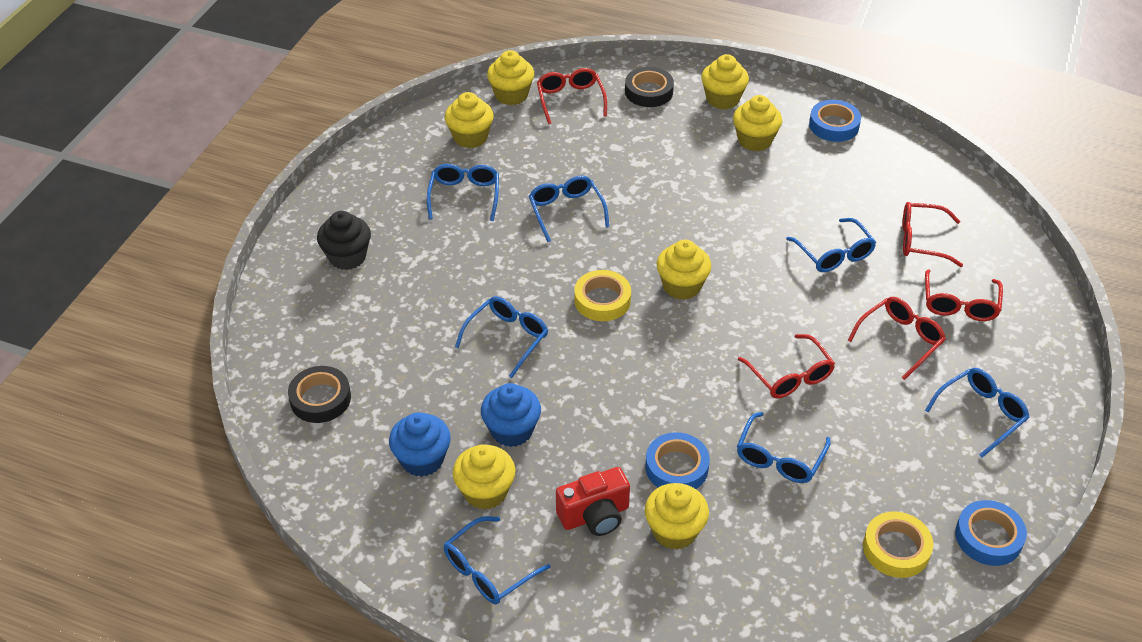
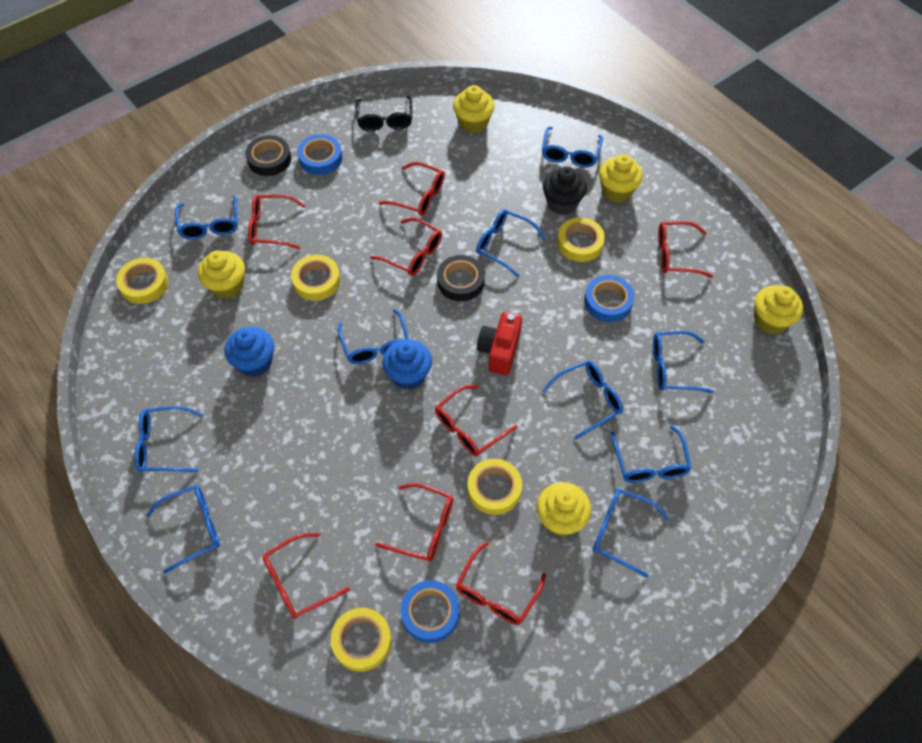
black glasses: 0 -> 1
blue glasses: 7 -> 10
red glasses: 5 -> 8
yellow cupcake: 7 -> 5
yellow tape: 2 -> 5

